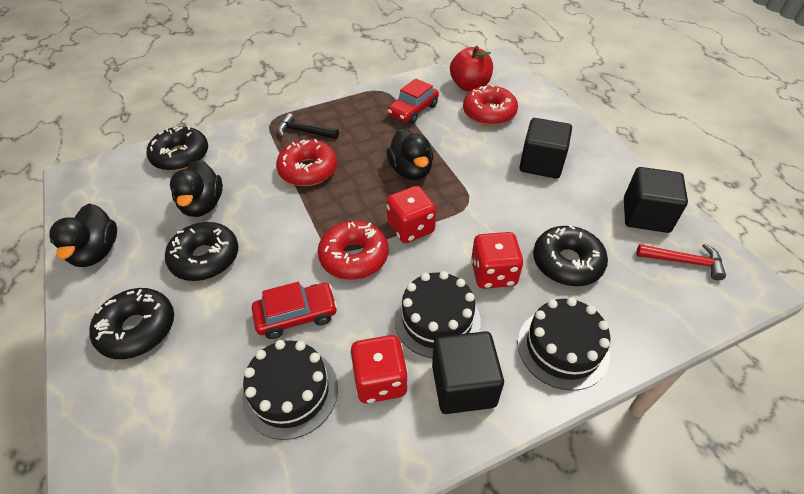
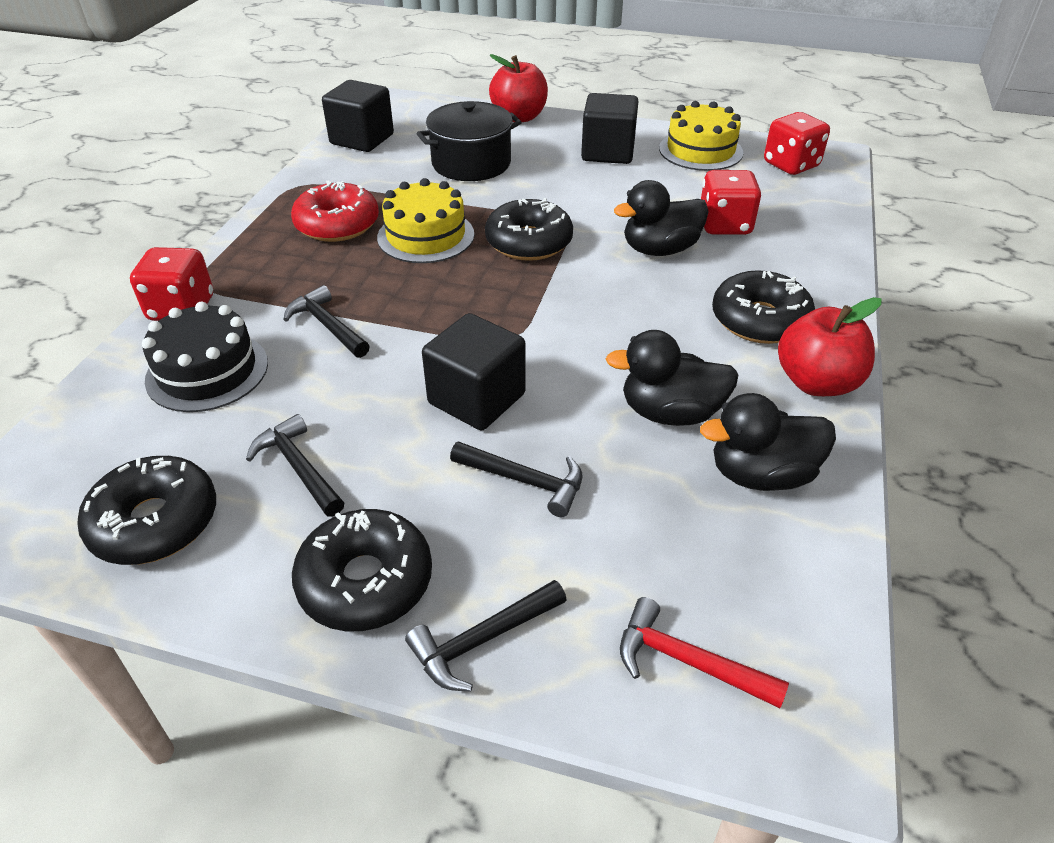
black cake: 3 -> 1
black hammer: 1 -> 4
black pot: 0 -> 1
red apple: 1 -> 2
red car: 2 -> 0
red donut: 3 -> 1
yellow cake: 0 -> 2

